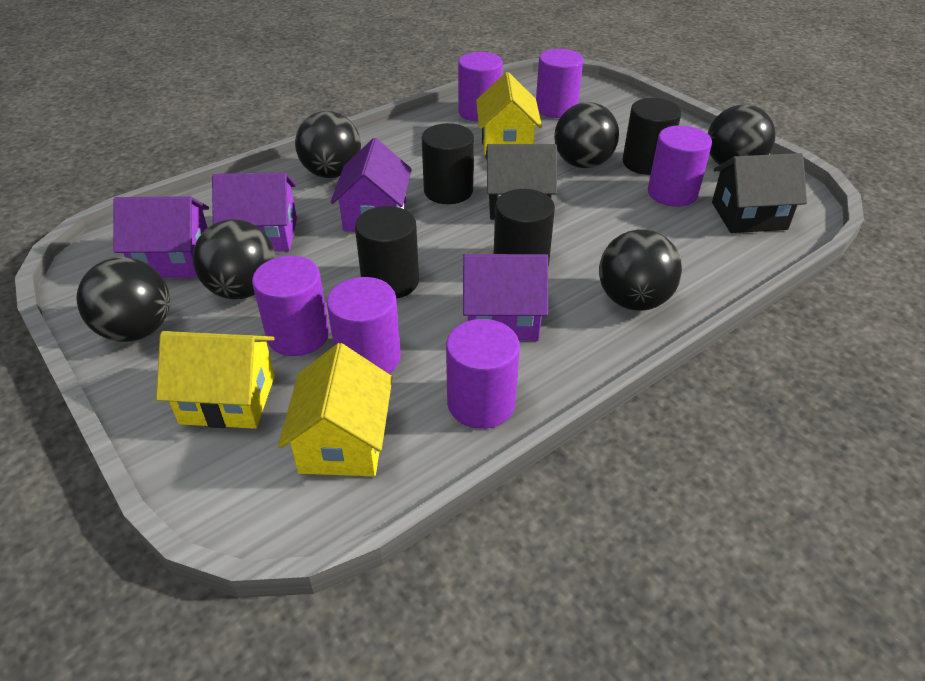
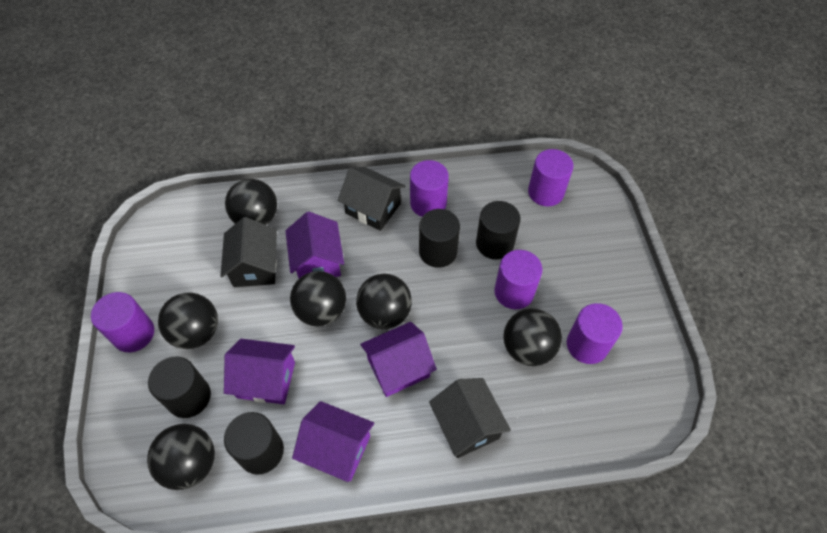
black house: 2 -> 3
purple cylinder: 6 -> 5
yellow house: 3 -> 0

